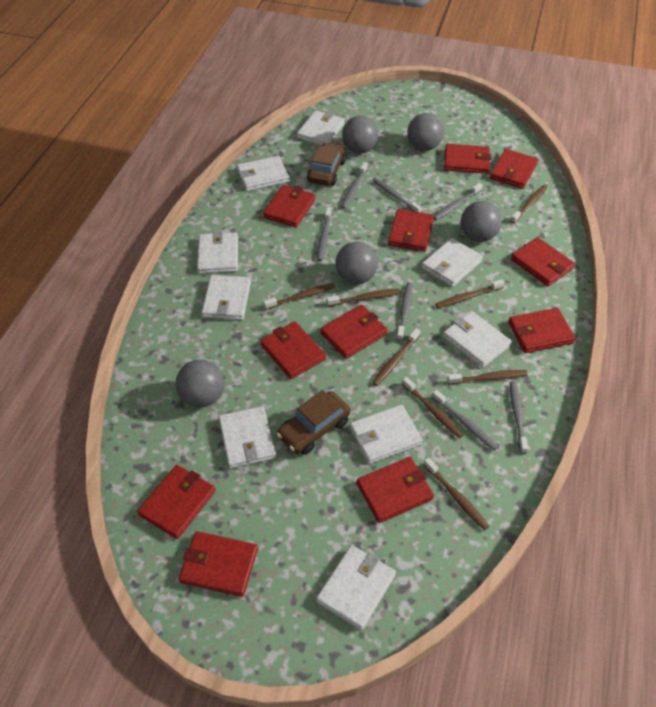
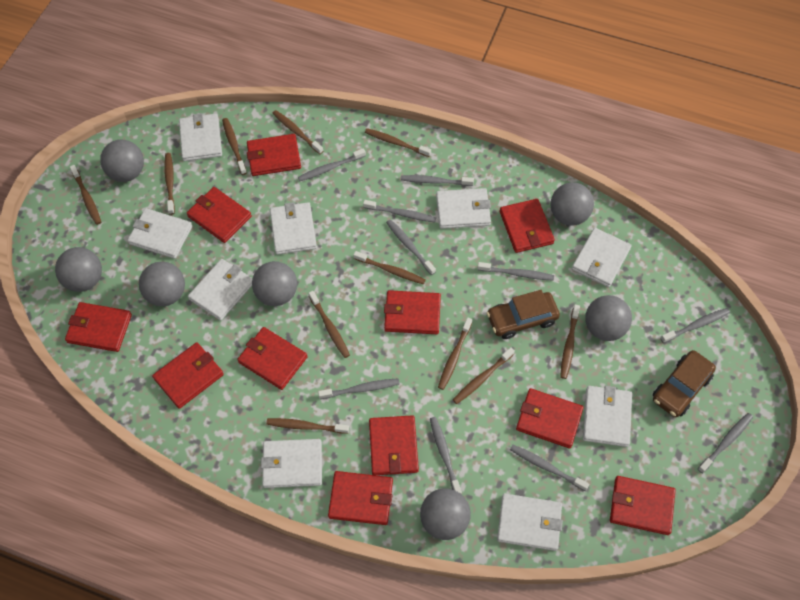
brown toothbrush: 8 -> 11
grey ball: 5 -> 7
grey toothbrush: 7 -> 10

